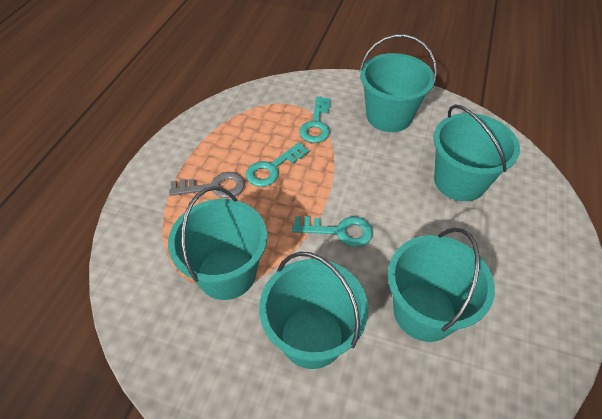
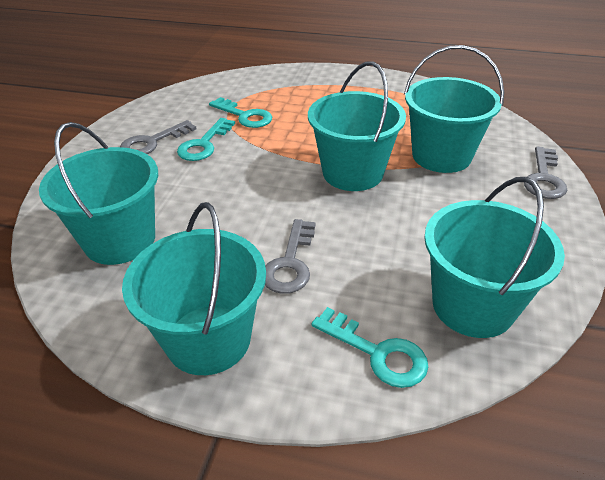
grey key: 1 -> 3

